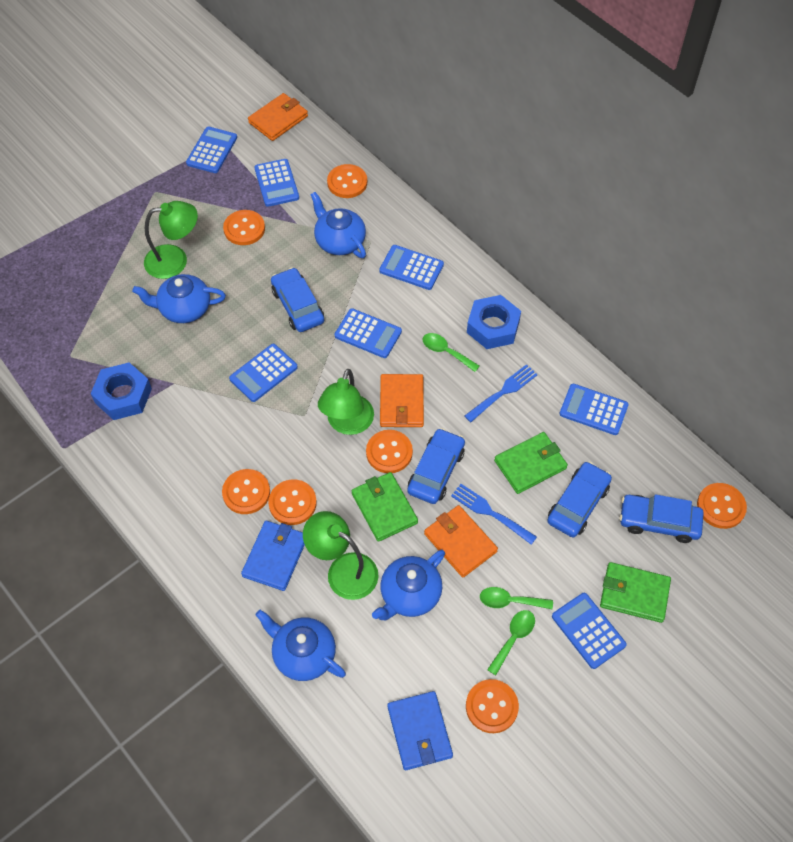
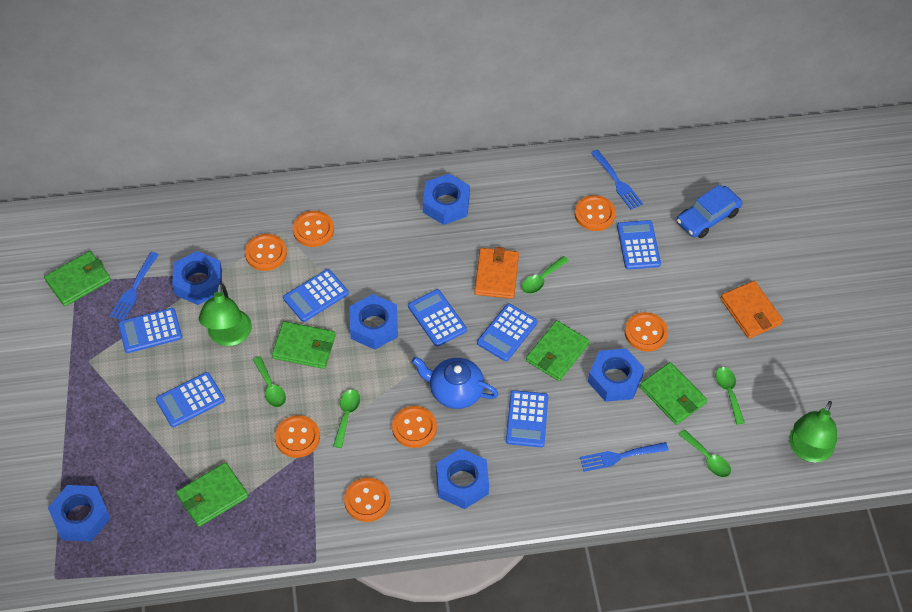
blue car: 4 -> 1
blue fork: 2 -> 3
blue nut: 2 -> 6
blue teapot: 4 -> 1
blue wallet: 2 -> 0
green lamp: 3 -> 2
green spoon: 3 -> 5
green wallet: 3 -> 5
orange wallet: 3 -> 2

